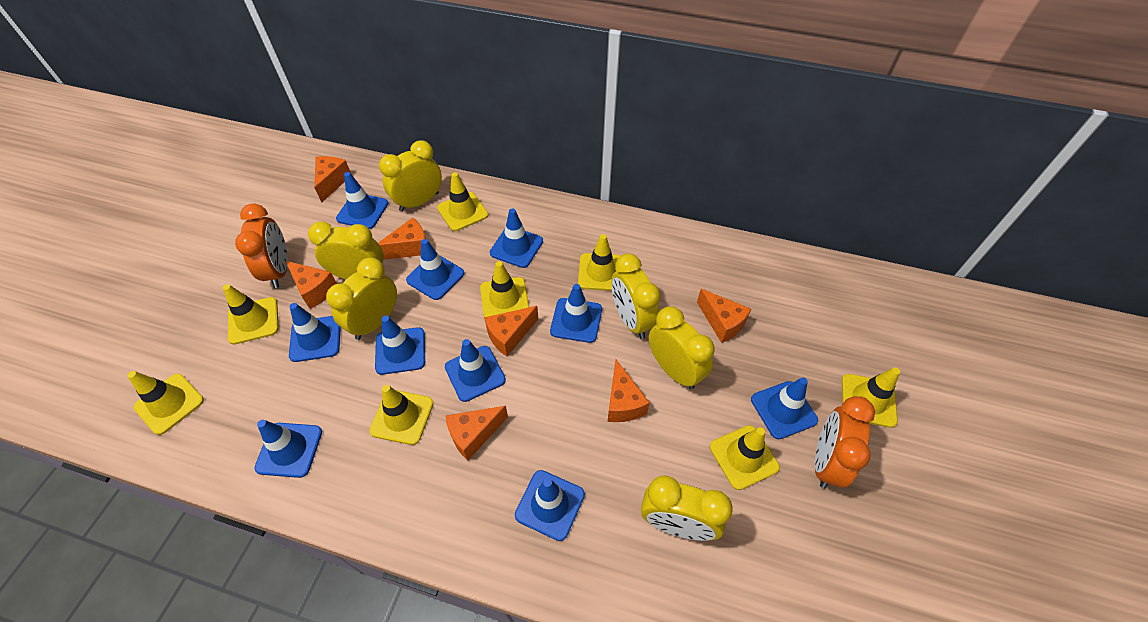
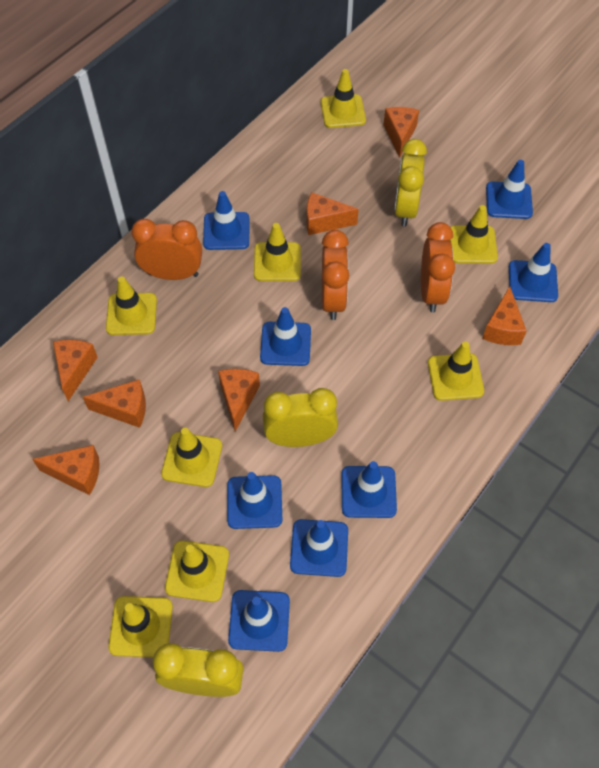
blue traffic cone: 10 -> 8
orange clock: 2 -> 3
yellow clock: 6 -> 3

